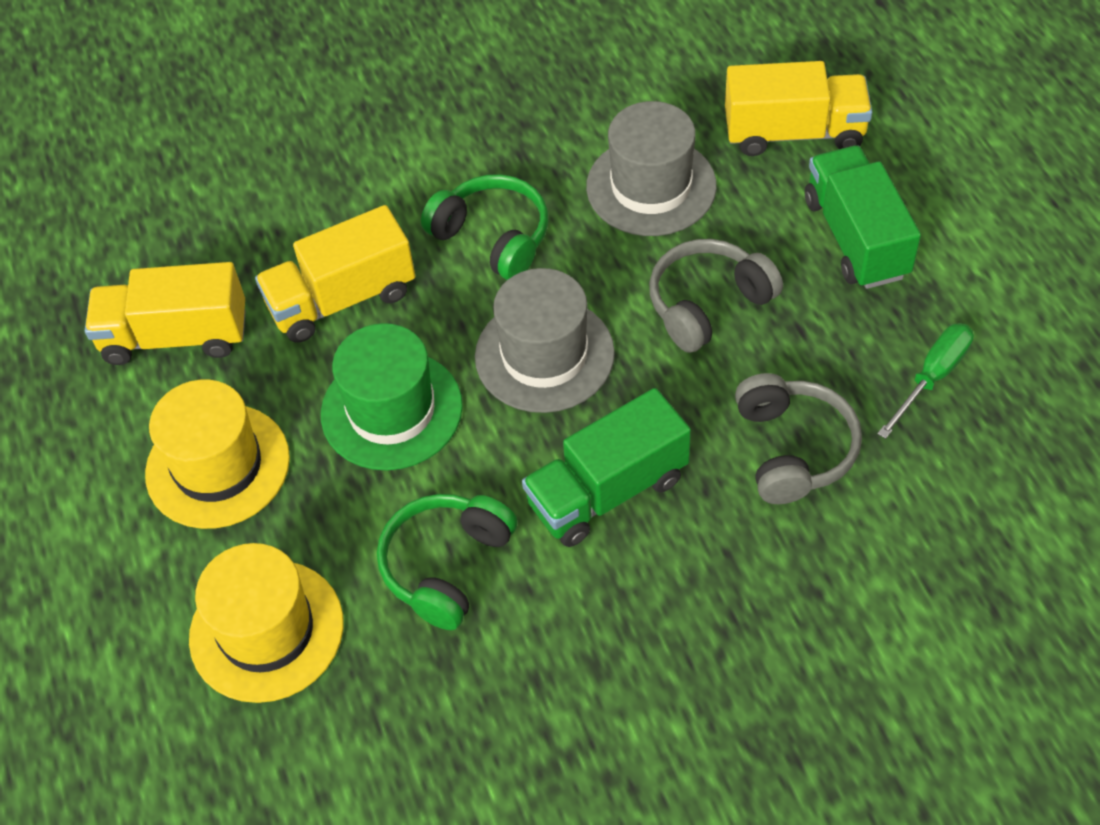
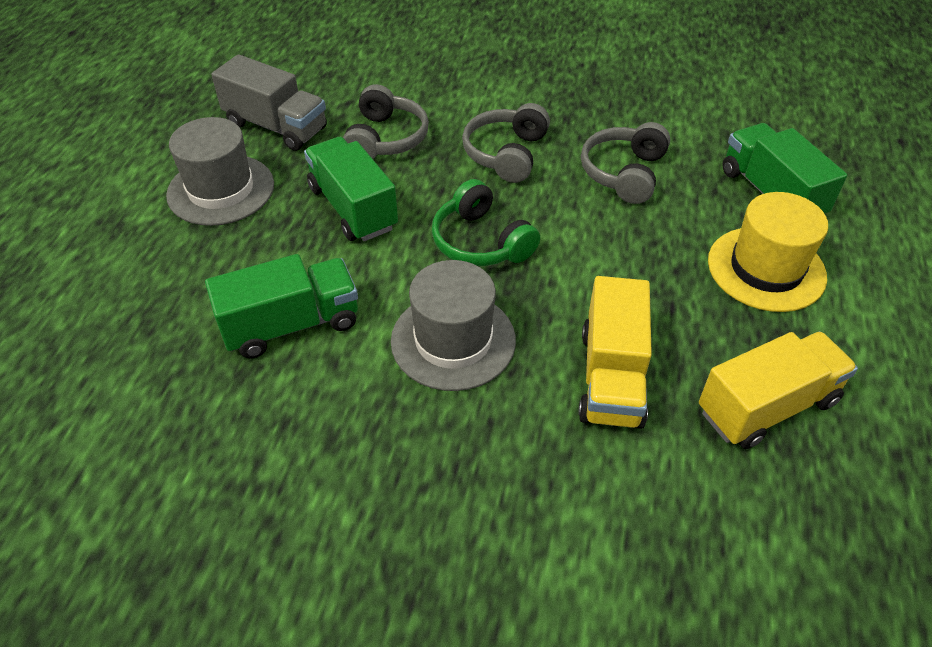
green hat: 1 -> 0
green headphones: 2 -> 1
green screwdriver: 1 -> 0
green truck: 2 -> 3
grey headphones: 2 -> 3
grey truck: 0 -> 1
yellow hat: 2 -> 1
yellow truck: 3 -> 2

